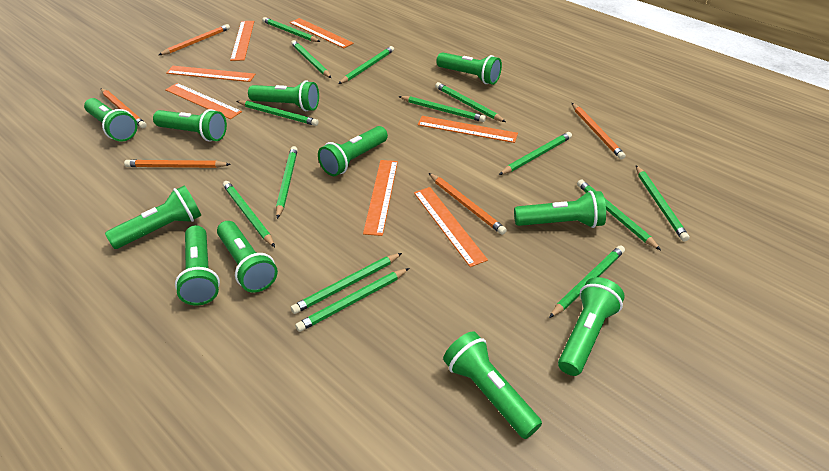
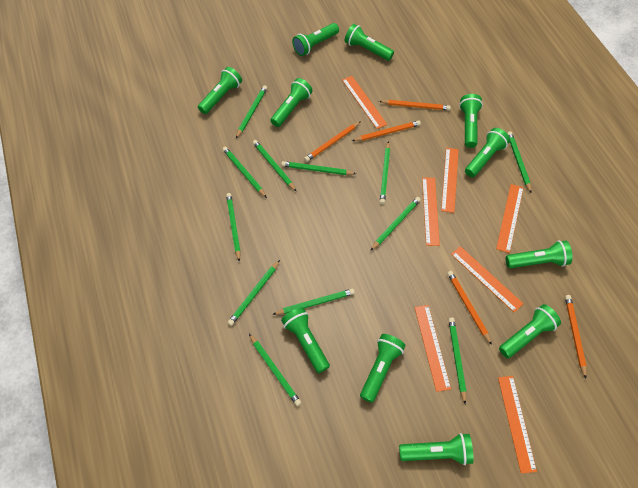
green pencil: 14 -> 12

